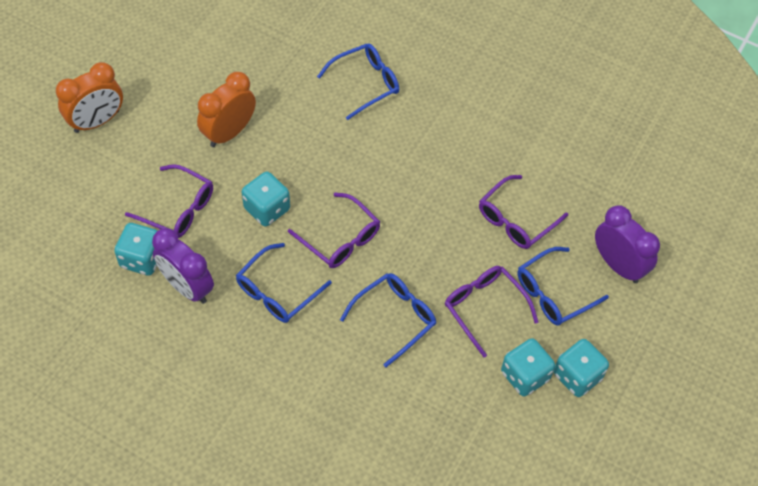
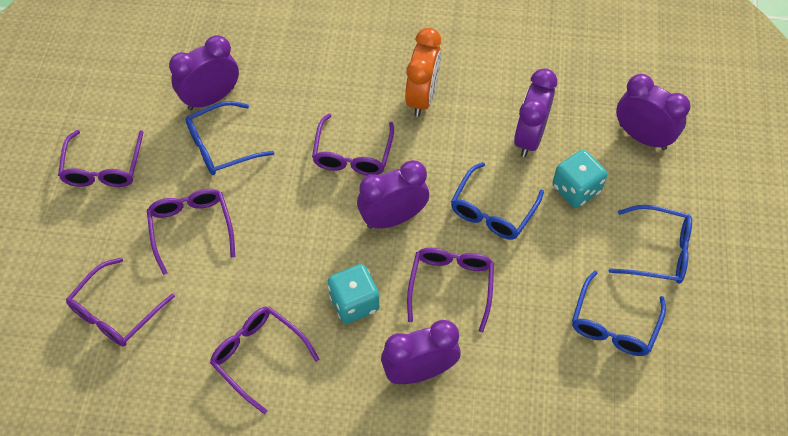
orange clock: 2 -> 1
purple clock: 2 -> 5
purple glasses: 4 -> 6
turquoise dice: 4 -> 2

